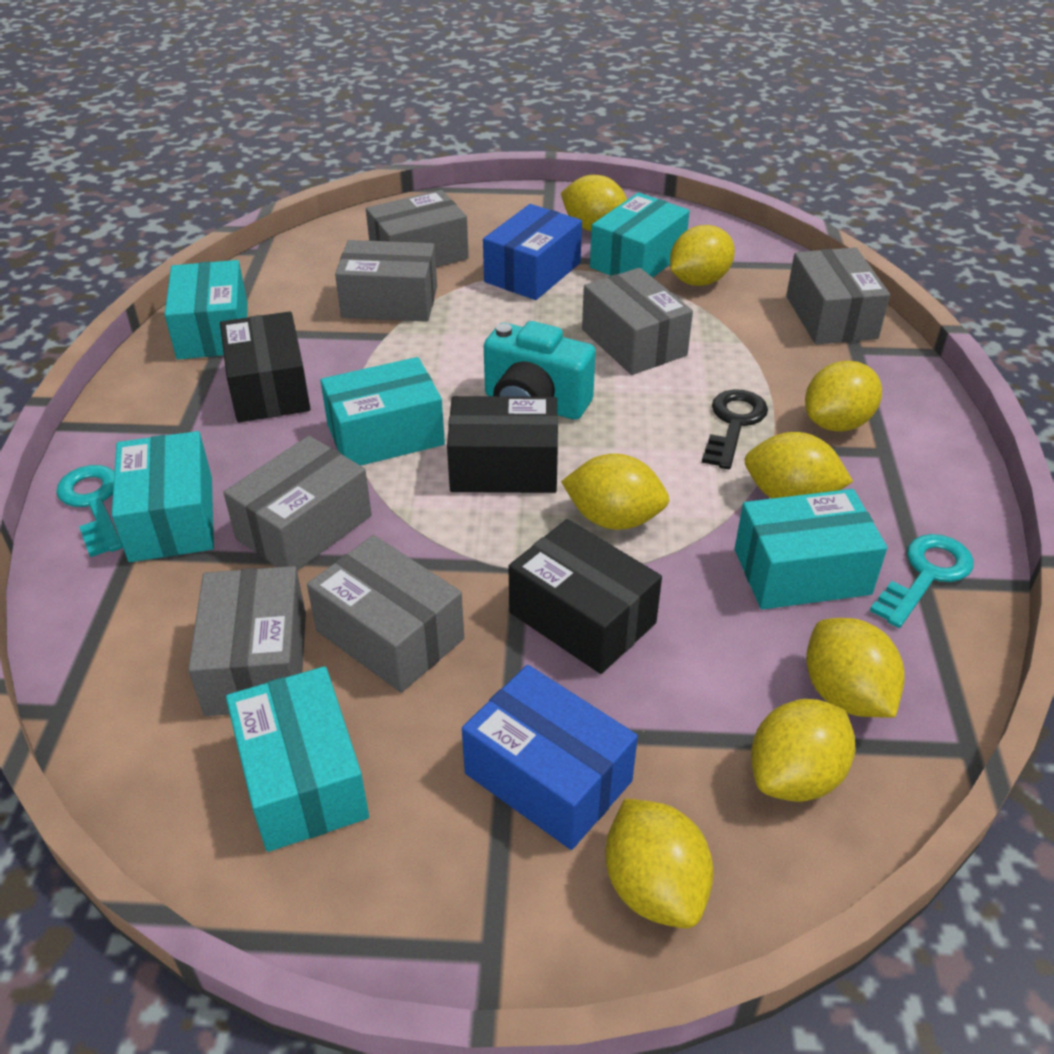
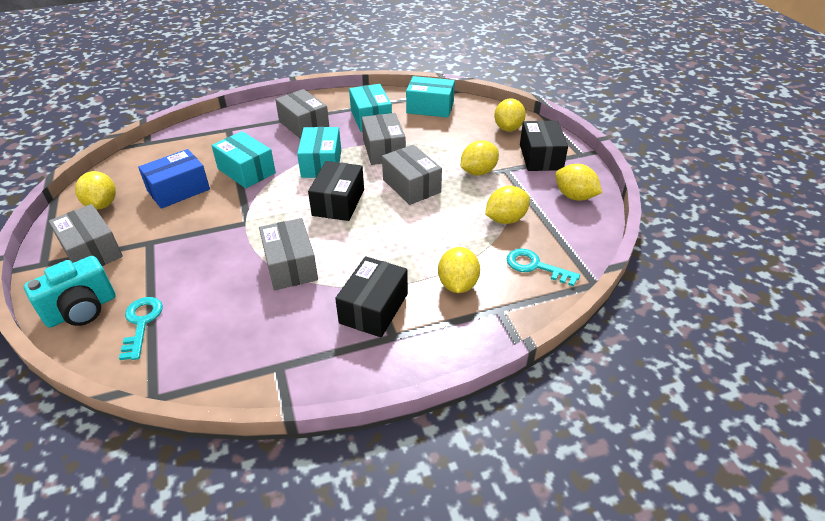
black key: 1 -> 0
blue box: 2 -> 1
grey box: 7 -> 5
turquoise box: 6 -> 4
yellow lemon: 8 -> 6

